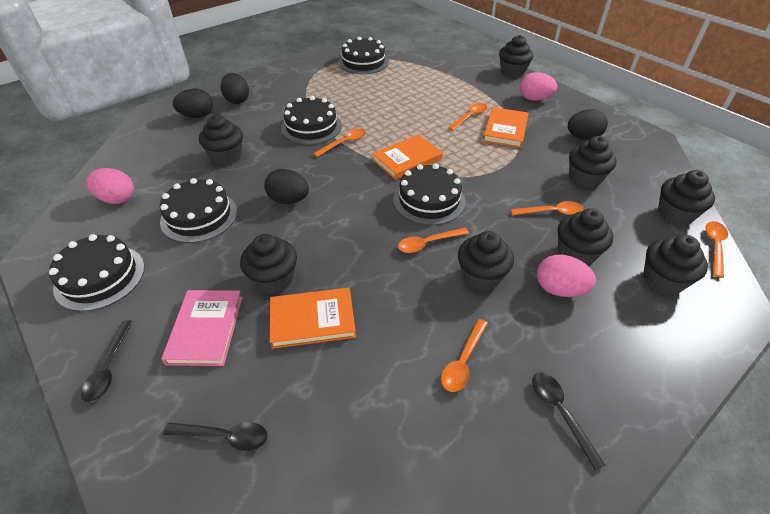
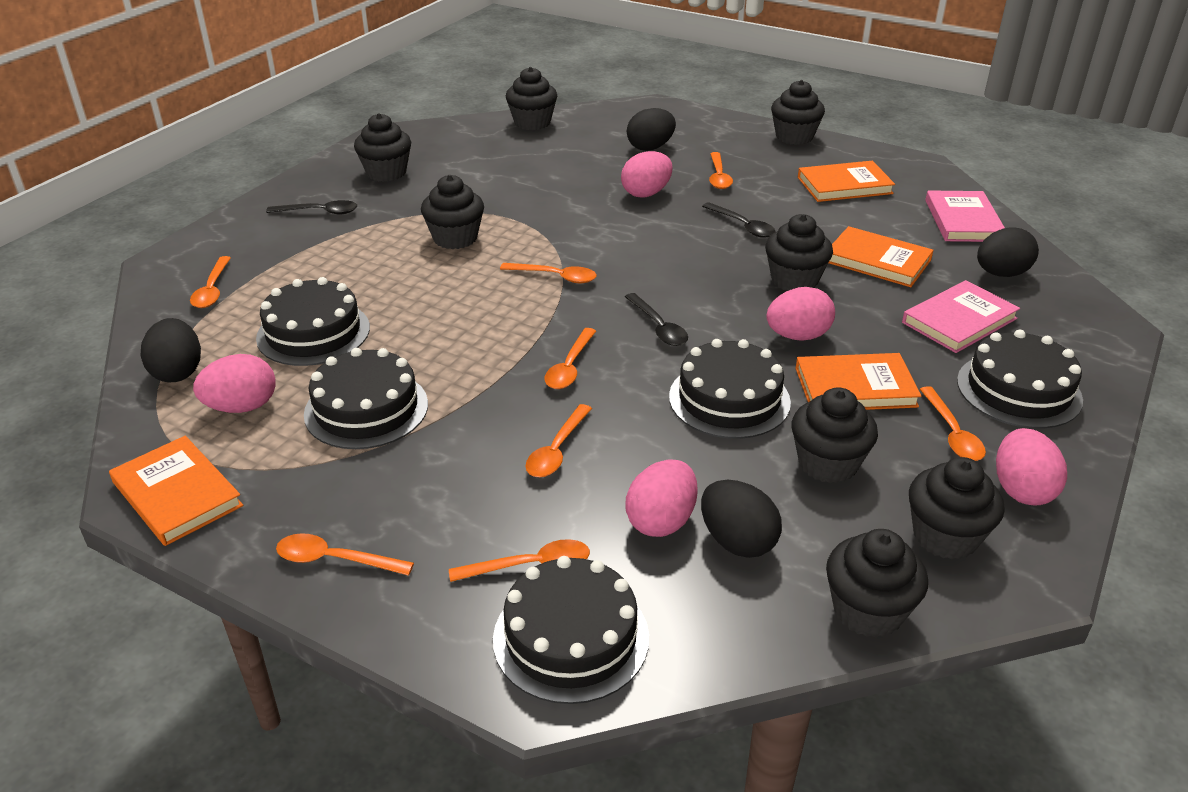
orange book: 3 -> 4
orange spoon: 6 -> 8
pink book: 1 -> 2
pink egg: 3 -> 5

